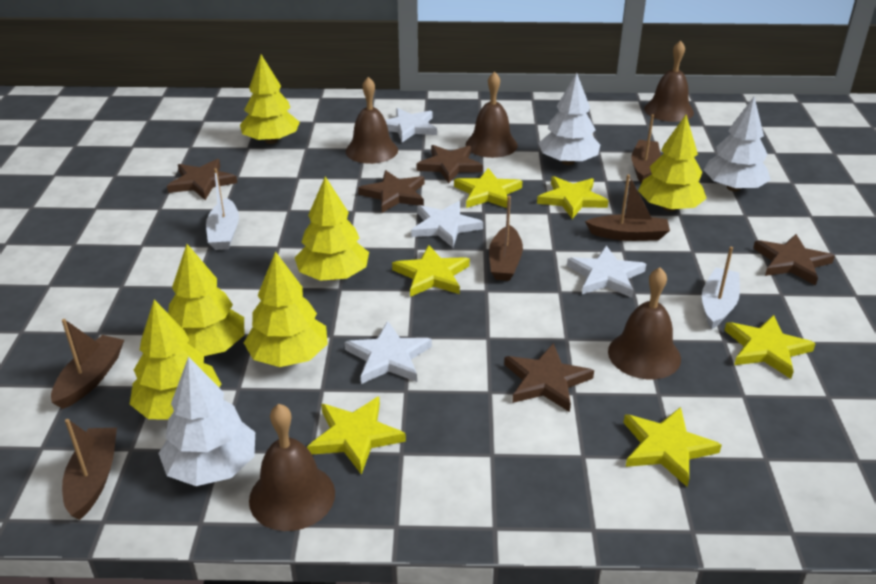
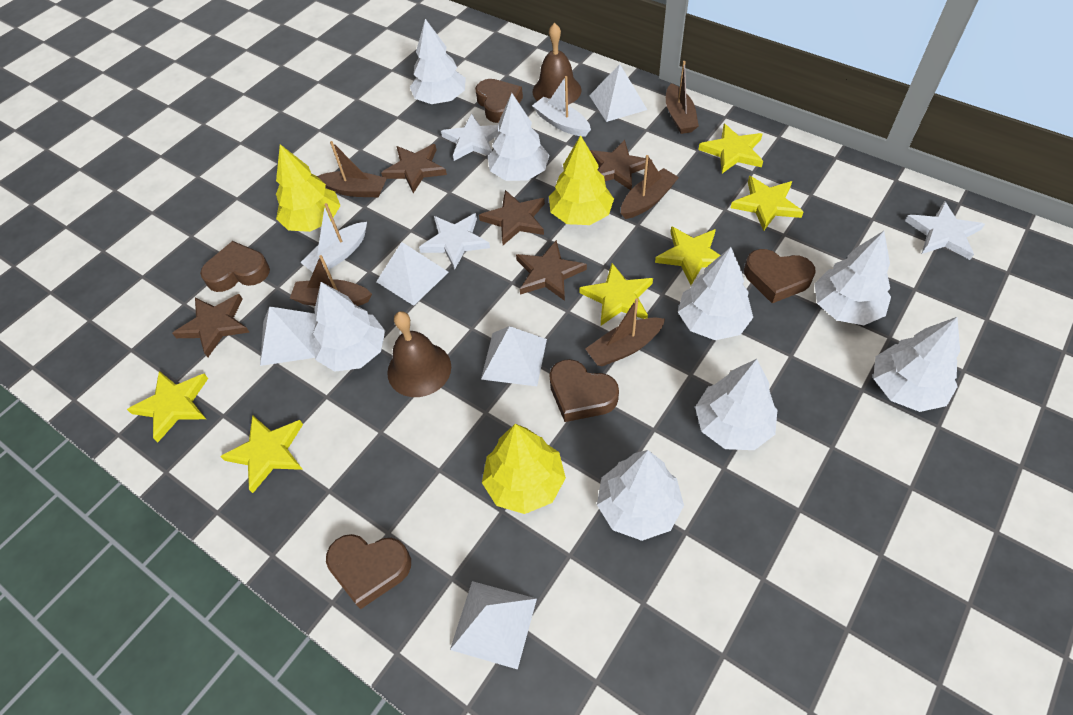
brown bell: 5 -> 2
brown heart: 0 -> 5
white pyramid: 0 -> 5
white star: 4 -> 3
white tree: 3 -> 8
yellow tree: 6 -> 3

